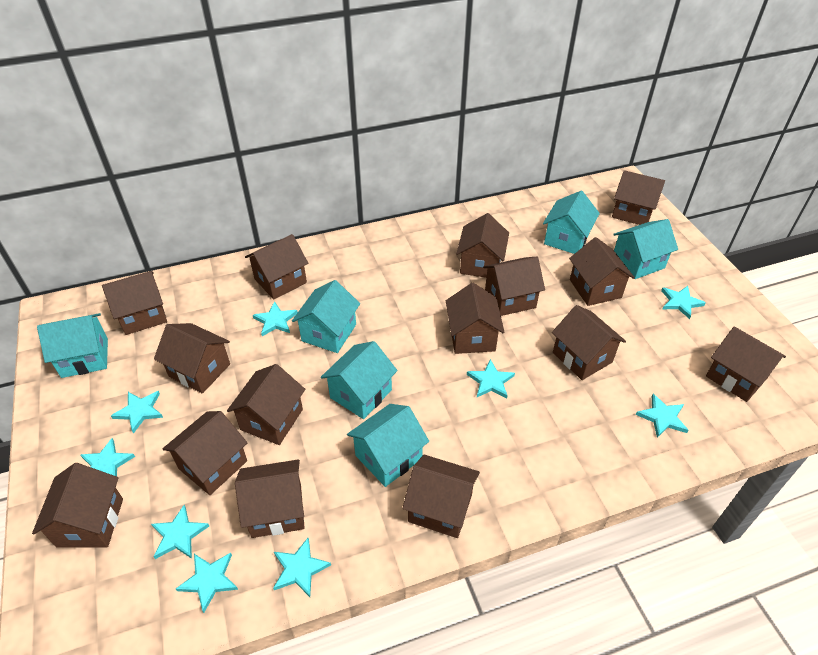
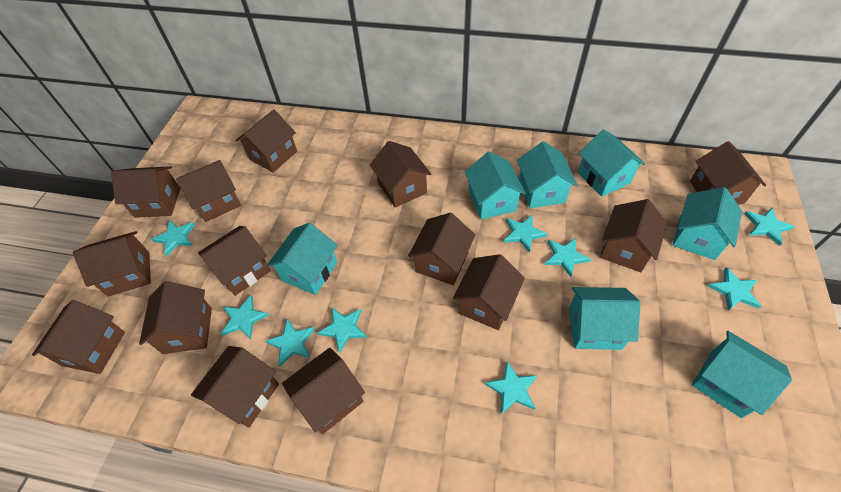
brown house: 15 -> 14
turquoise house: 6 -> 7

